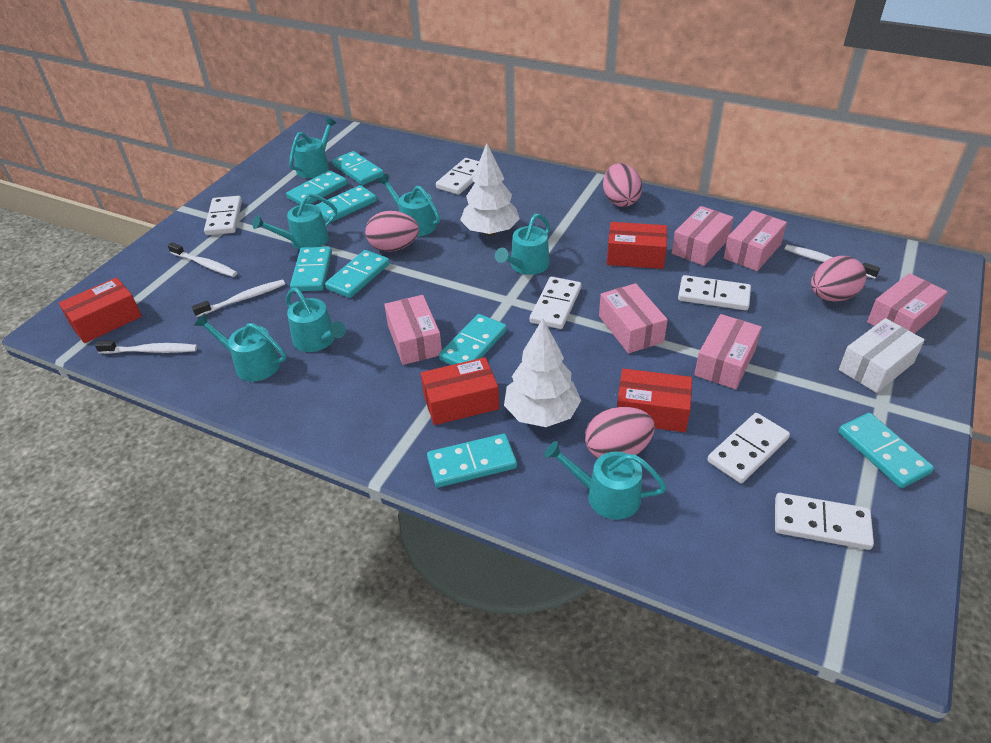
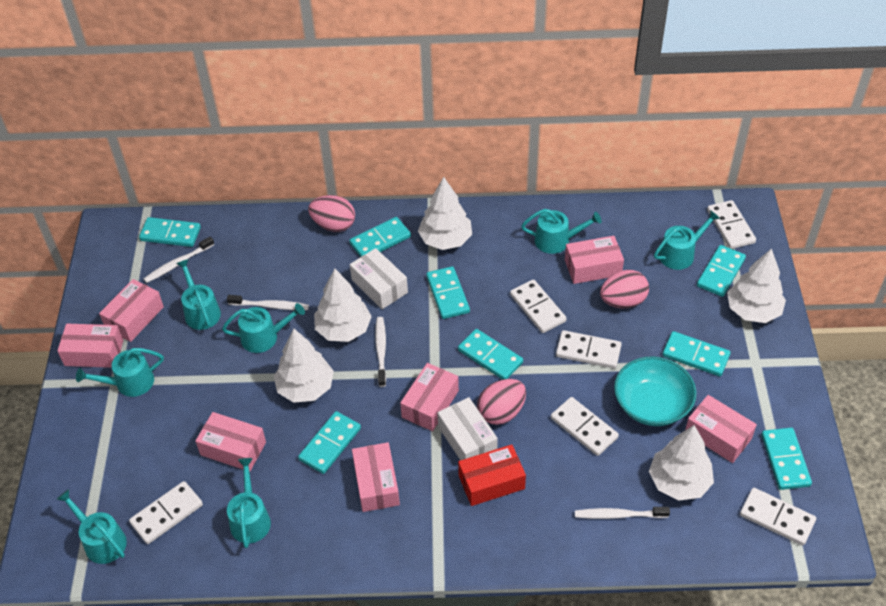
pink box: 6 -> 7
pink egg: 4 -> 3
red box: 4 -> 1
turquoise bowl: 0 -> 1
white box: 1 -> 2
white tree: 2 -> 5

